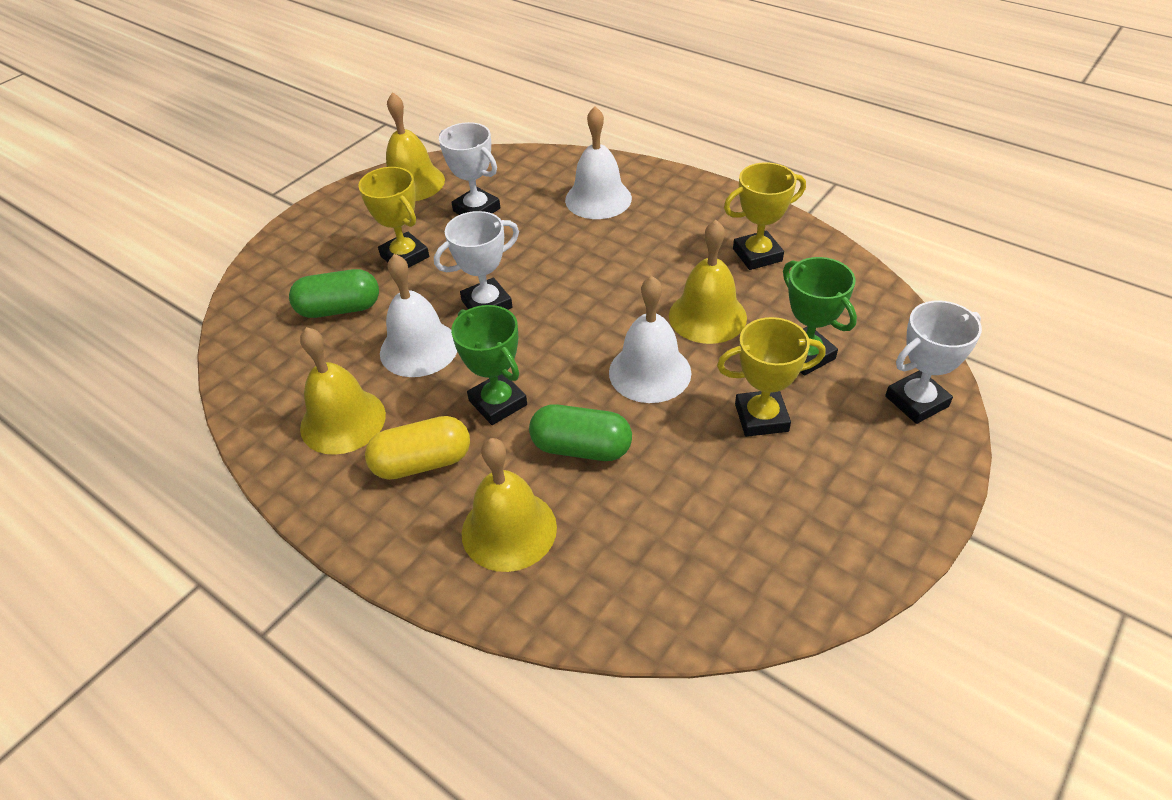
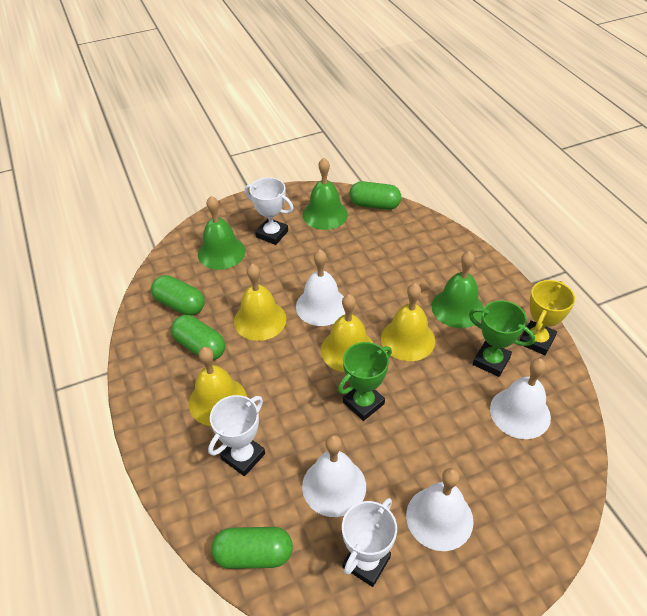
green bell: 0 -> 3
green capsule: 2 -> 4
white bell: 3 -> 4
yellow capsule: 1 -> 0
yellow trophy: 3 -> 1

